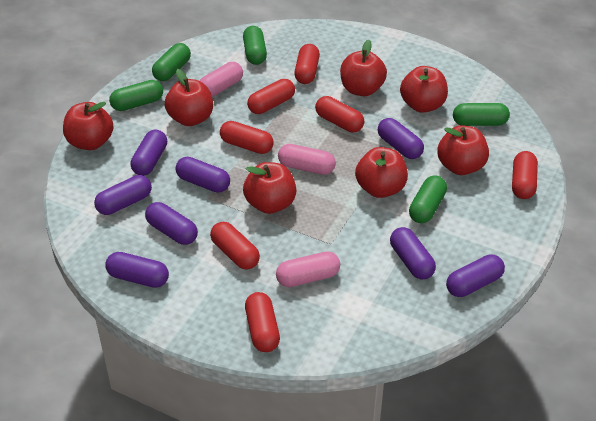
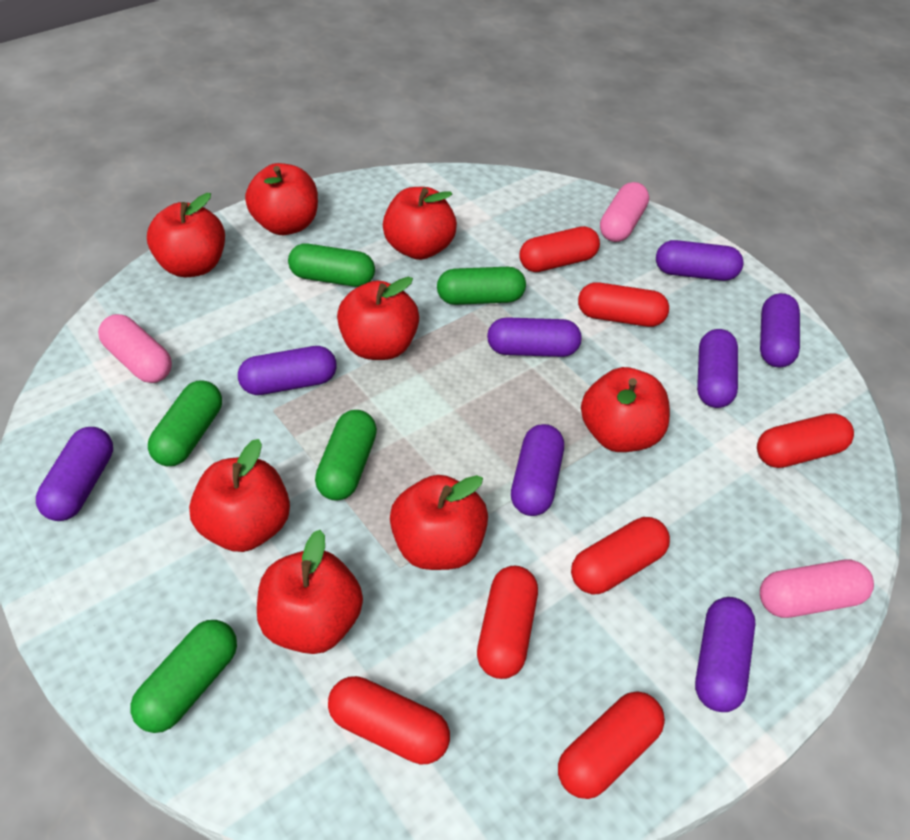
red apple: 7 -> 8

